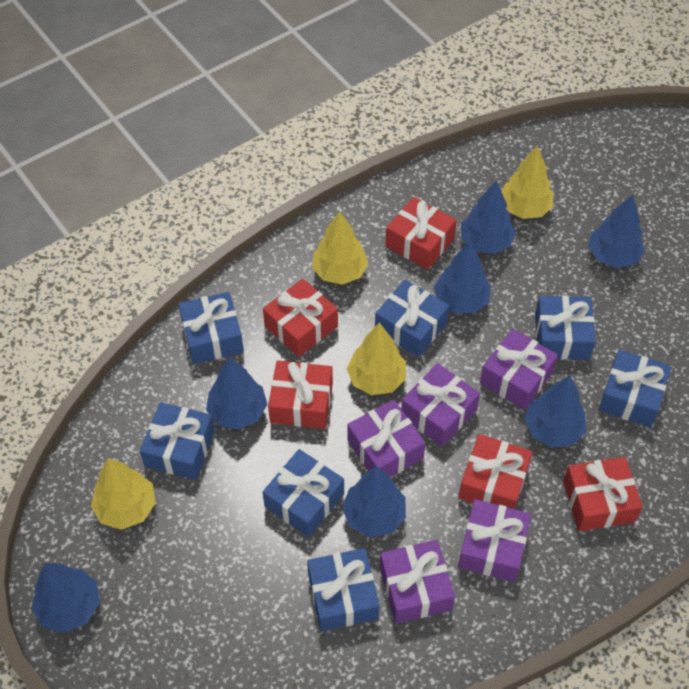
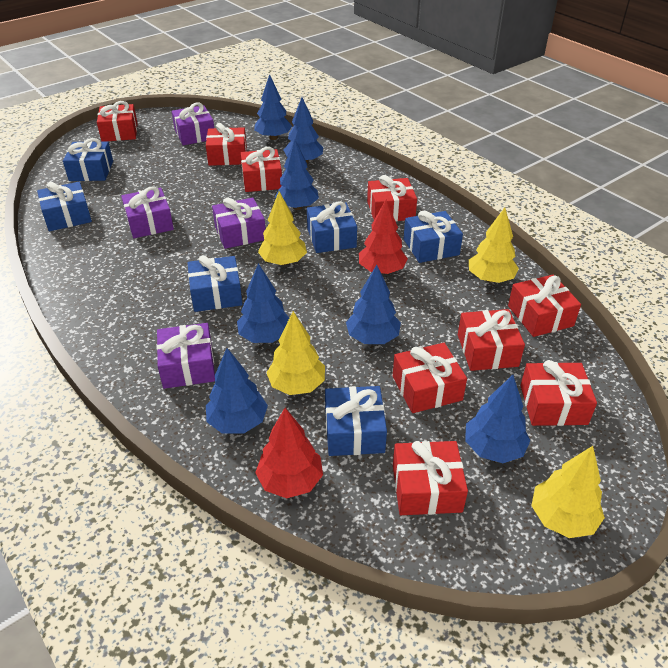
blue gift: 7 -> 6
purple gift: 5 -> 4
red gift: 5 -> 9
red tree: 0 -> 2

